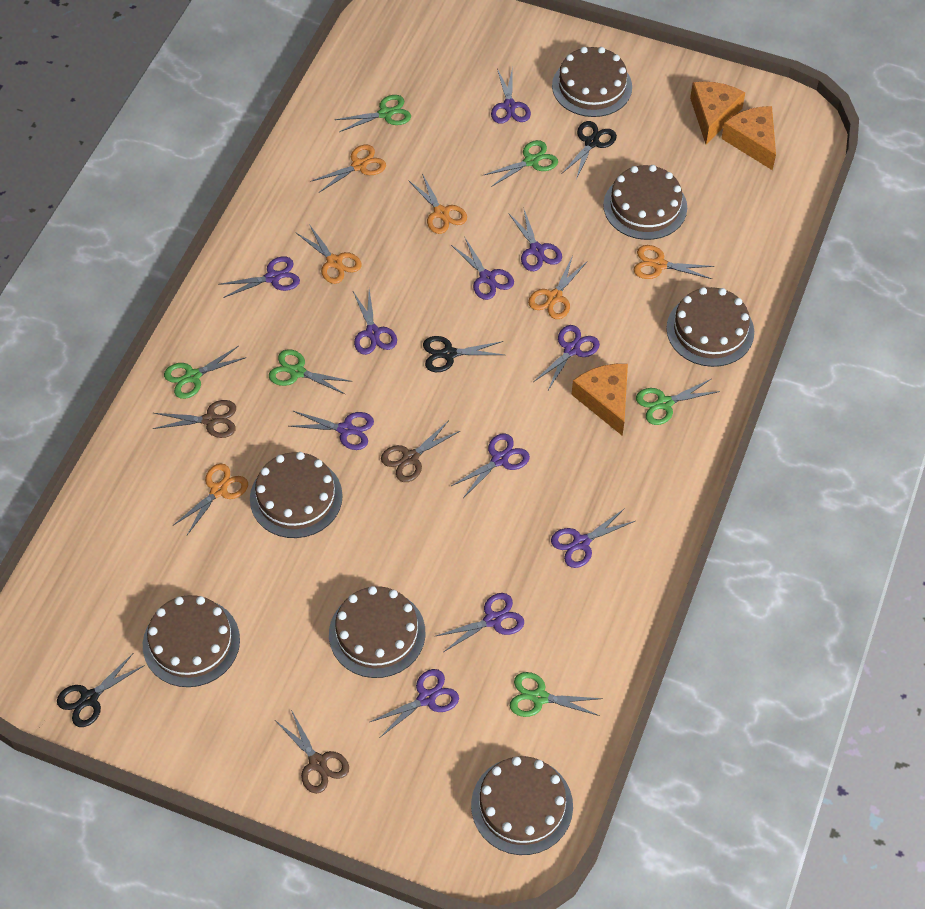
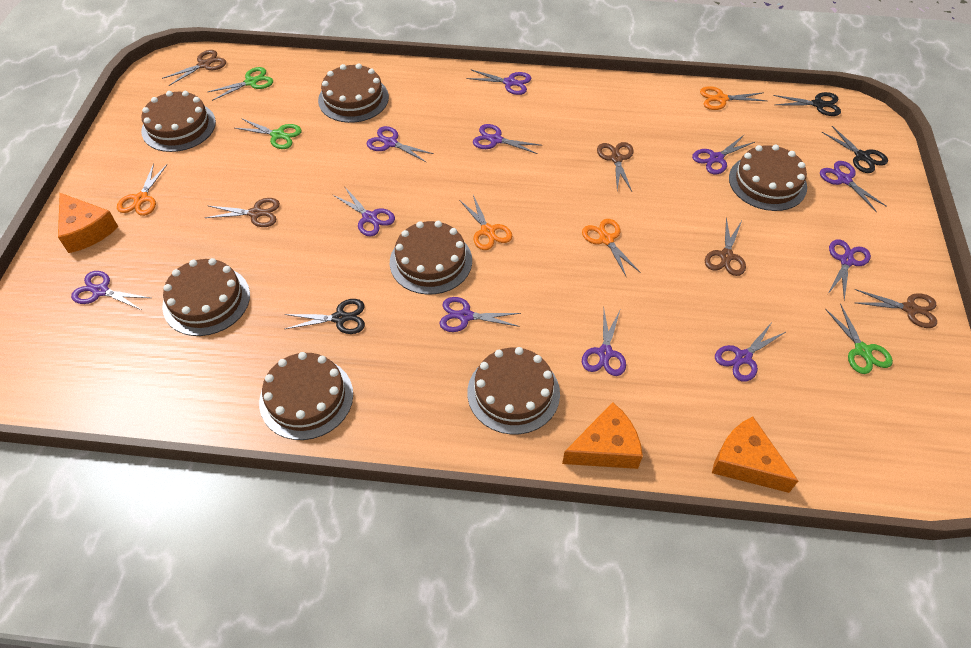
brown scissors: 3 -> 5
green scissors: 6 -> 3
orange scissors: 6 -> 4

